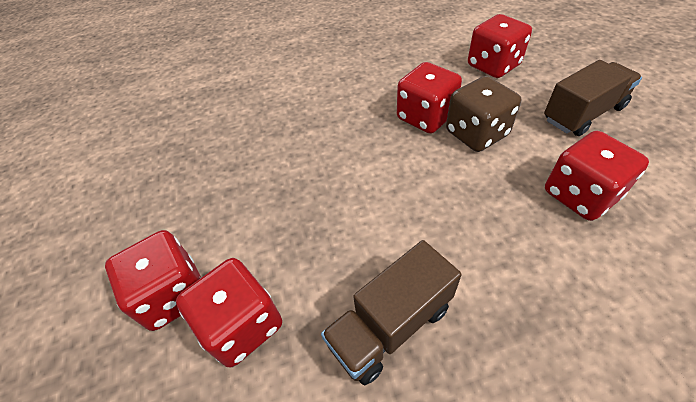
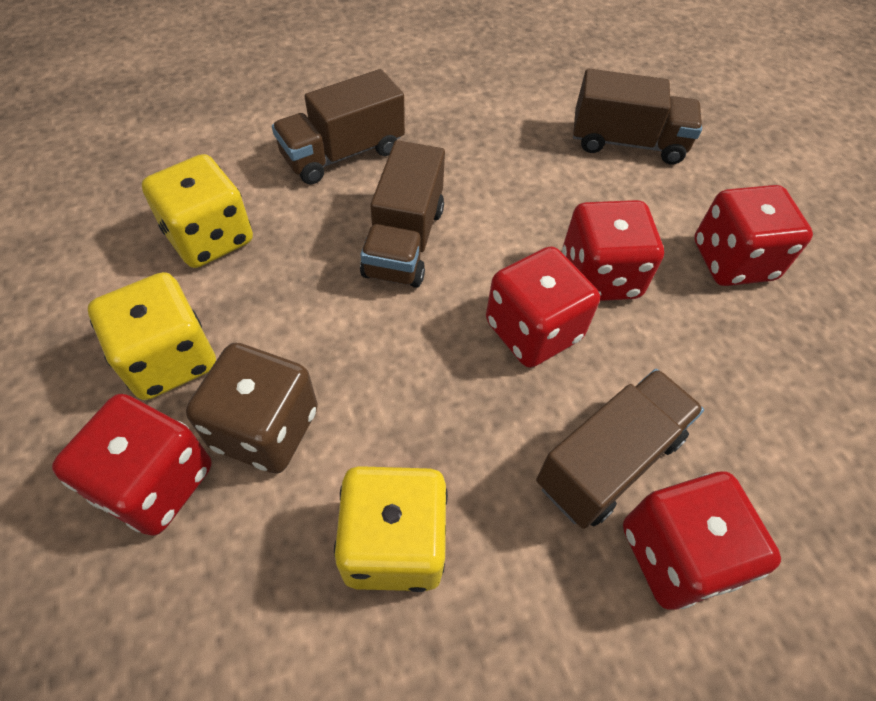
brown truck: 2 -> 4
yellow dice: 0 -> 3

